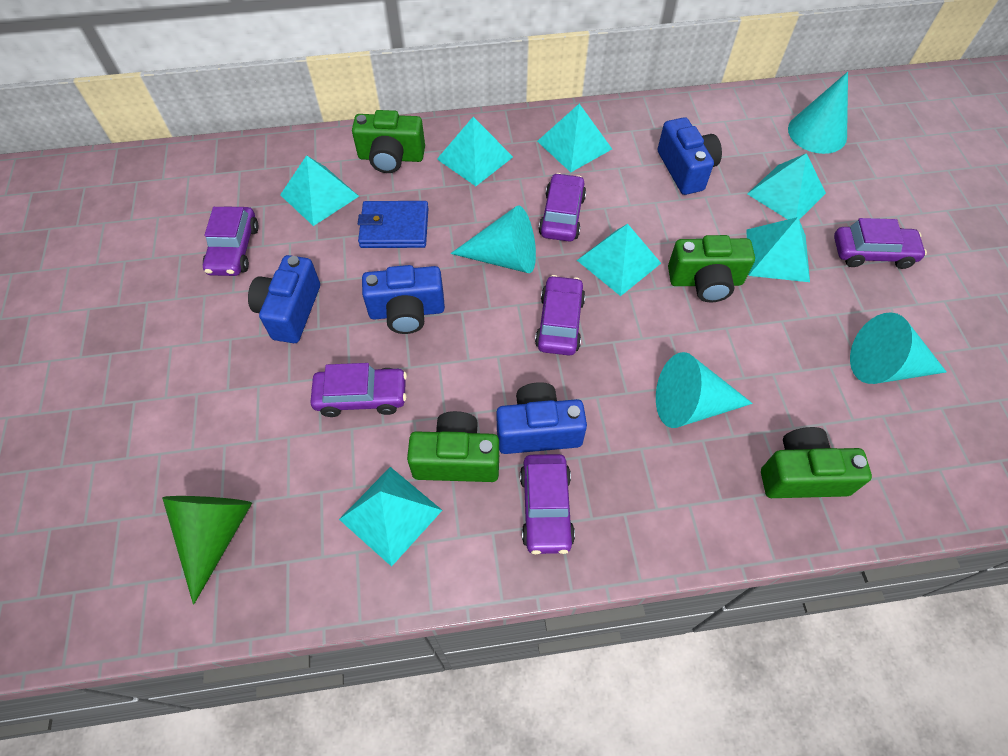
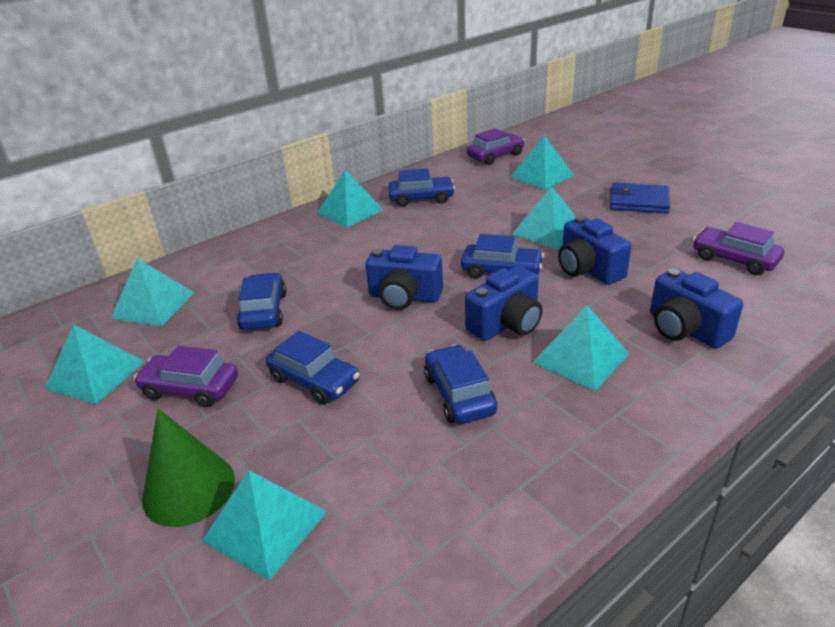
blue car: 0 -> 5
green camera: 4 -> 0
purple car: 6 -> 3
turquoise cone: 4 -> 0

